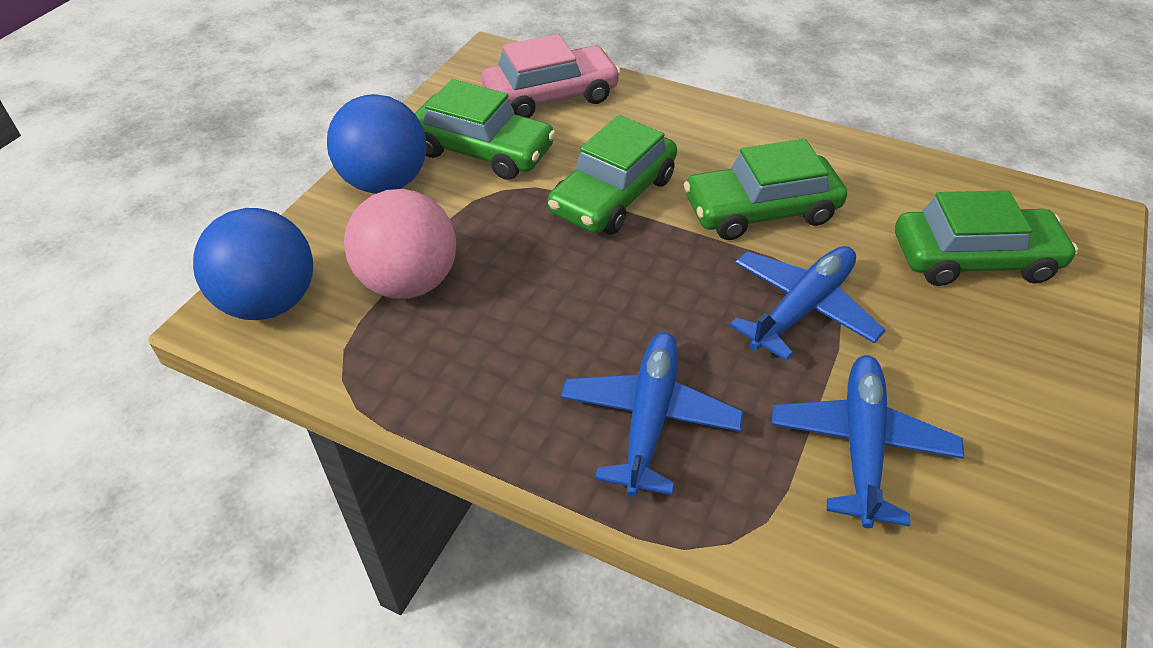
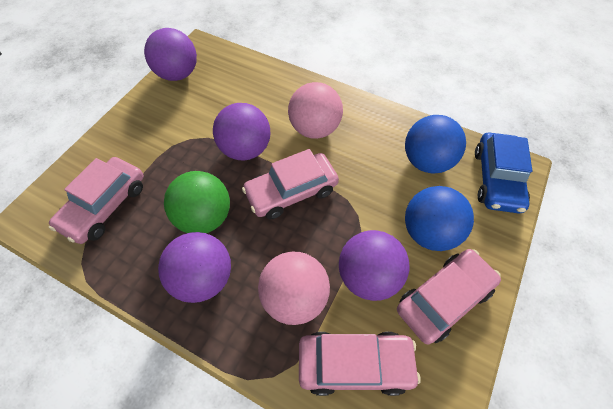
blue car: 0 -> 1
blue plane: 3 -> 0
green ball: 0 -> 1
green car: 4 -> 0
pink ball: 1 -> 2
pink car: 1 -> 4
purple ball: 0 -> 4

